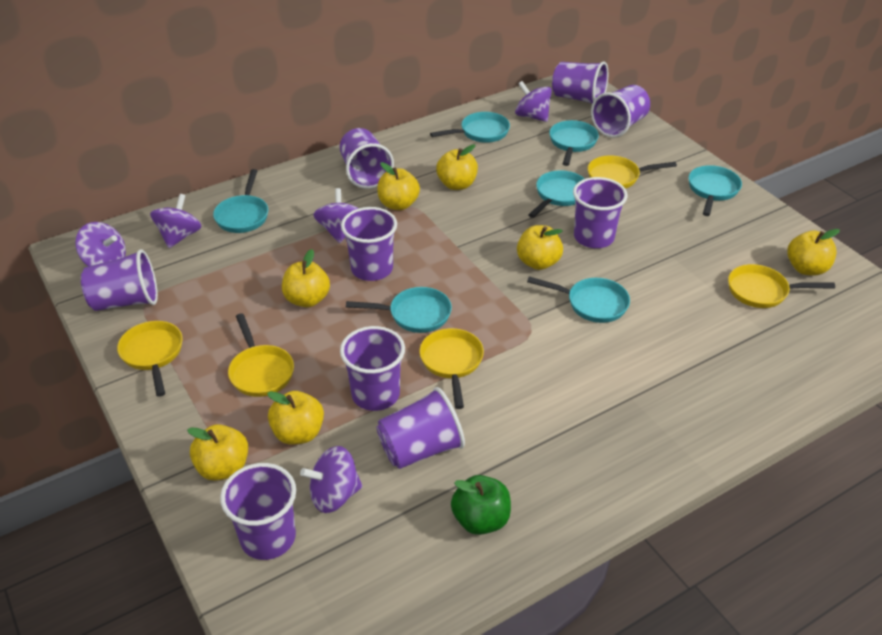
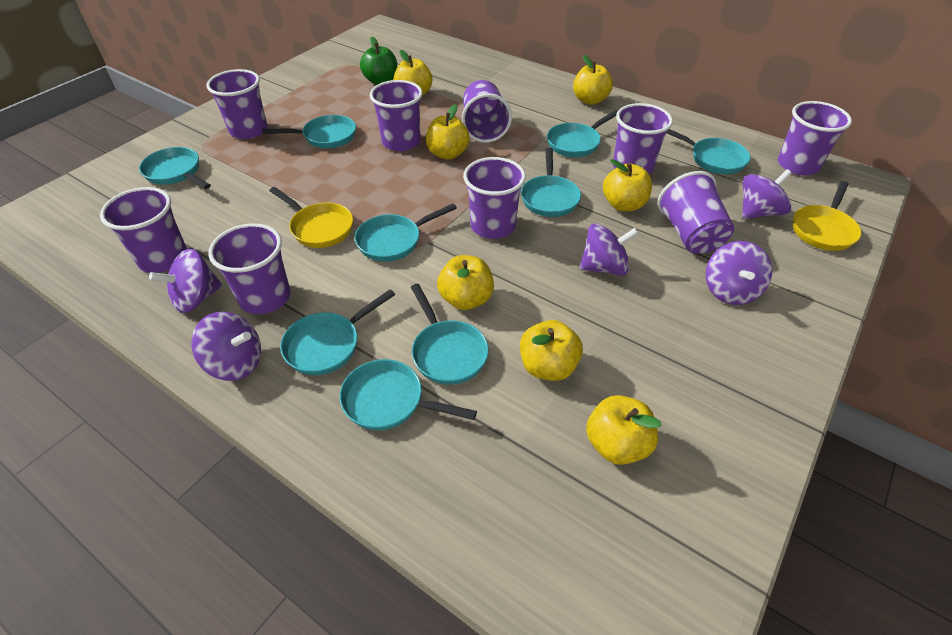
turquoise pan: 7 -> 9
yellow pan: 5 -> 2

